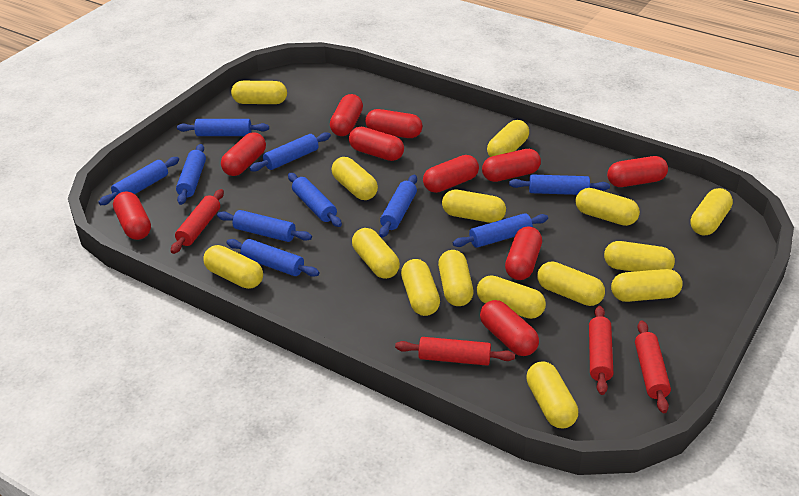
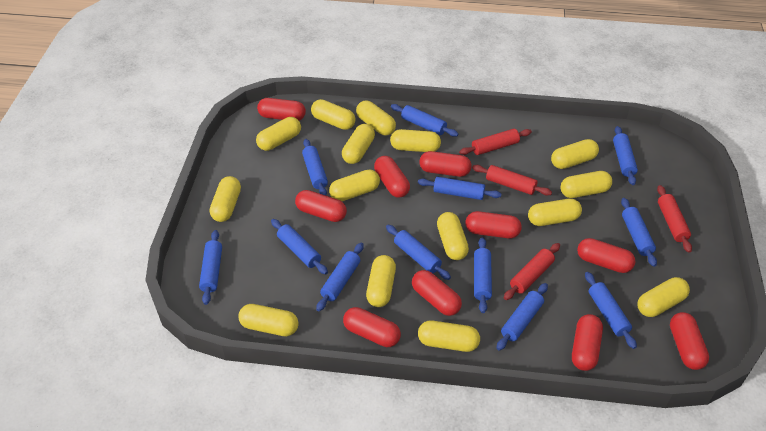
blue rolling pin: 10 -> 12

